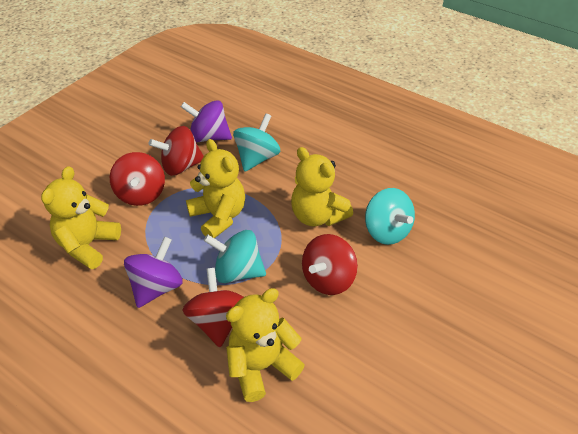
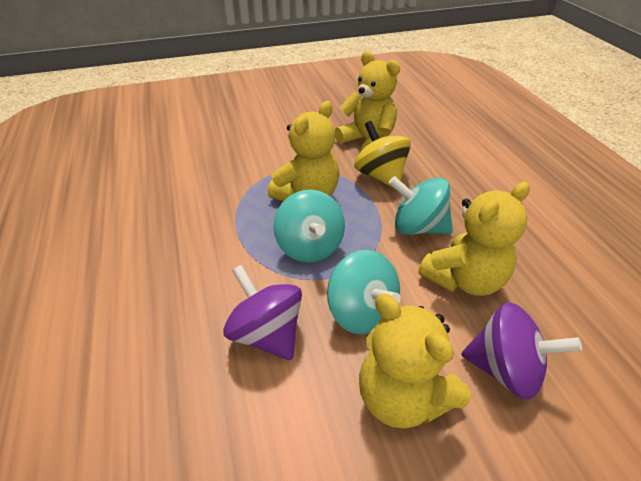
red spinning top: 4 -> 0
yellow spinning top: 0 -> 1

